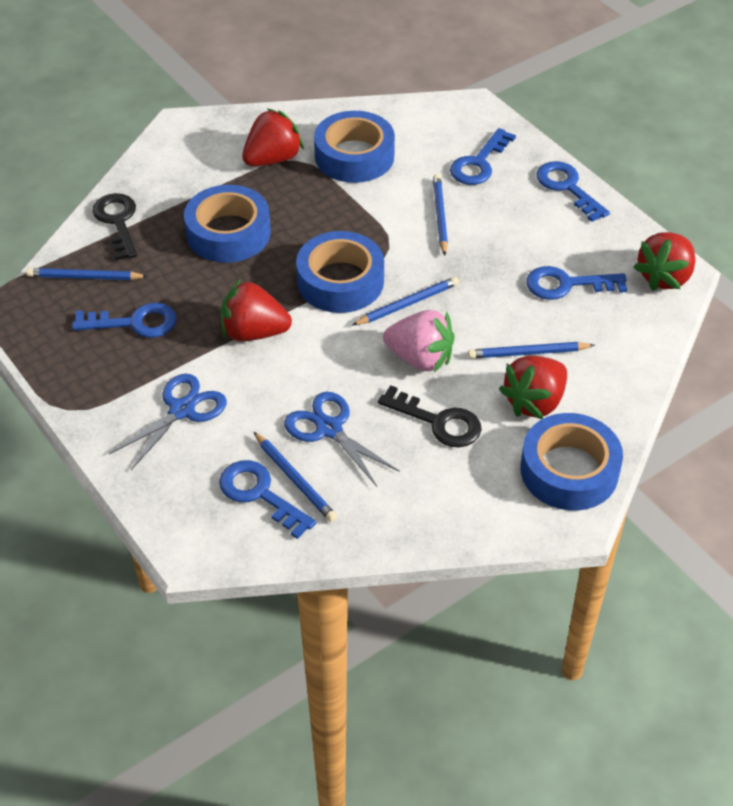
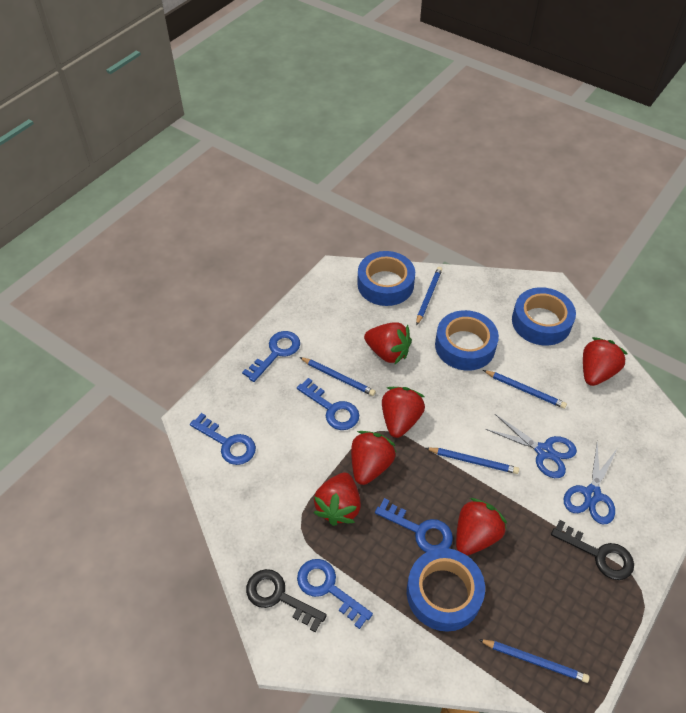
pink strawberry: 1 -> 0
red strawberry: 4 -> 6

